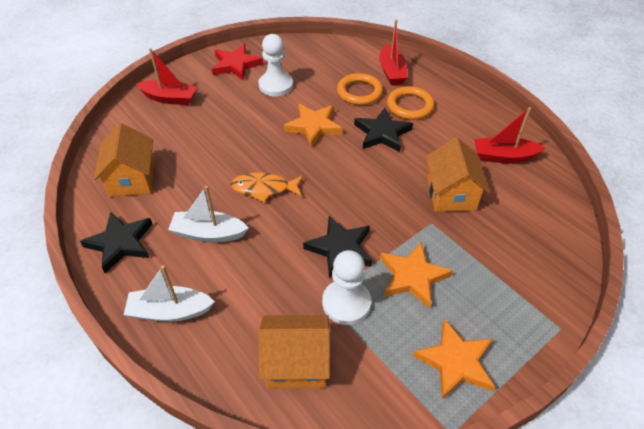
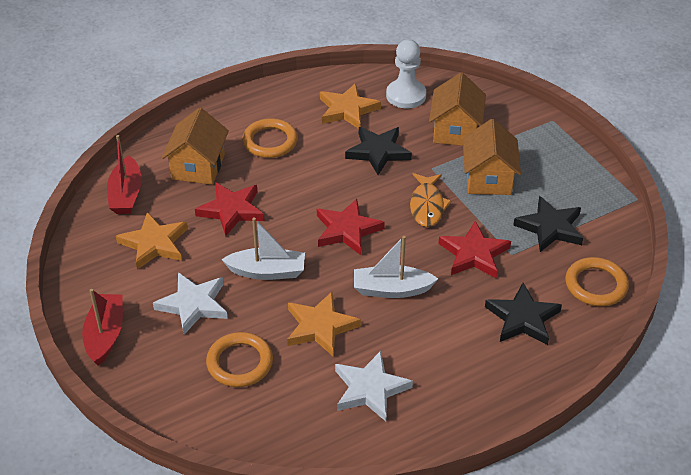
orange ring: 2 -> 3
red boat: 3 -> 2
red star: 1 -> 3
white pawn: 2 -> 1
white star: 0 -> 2

